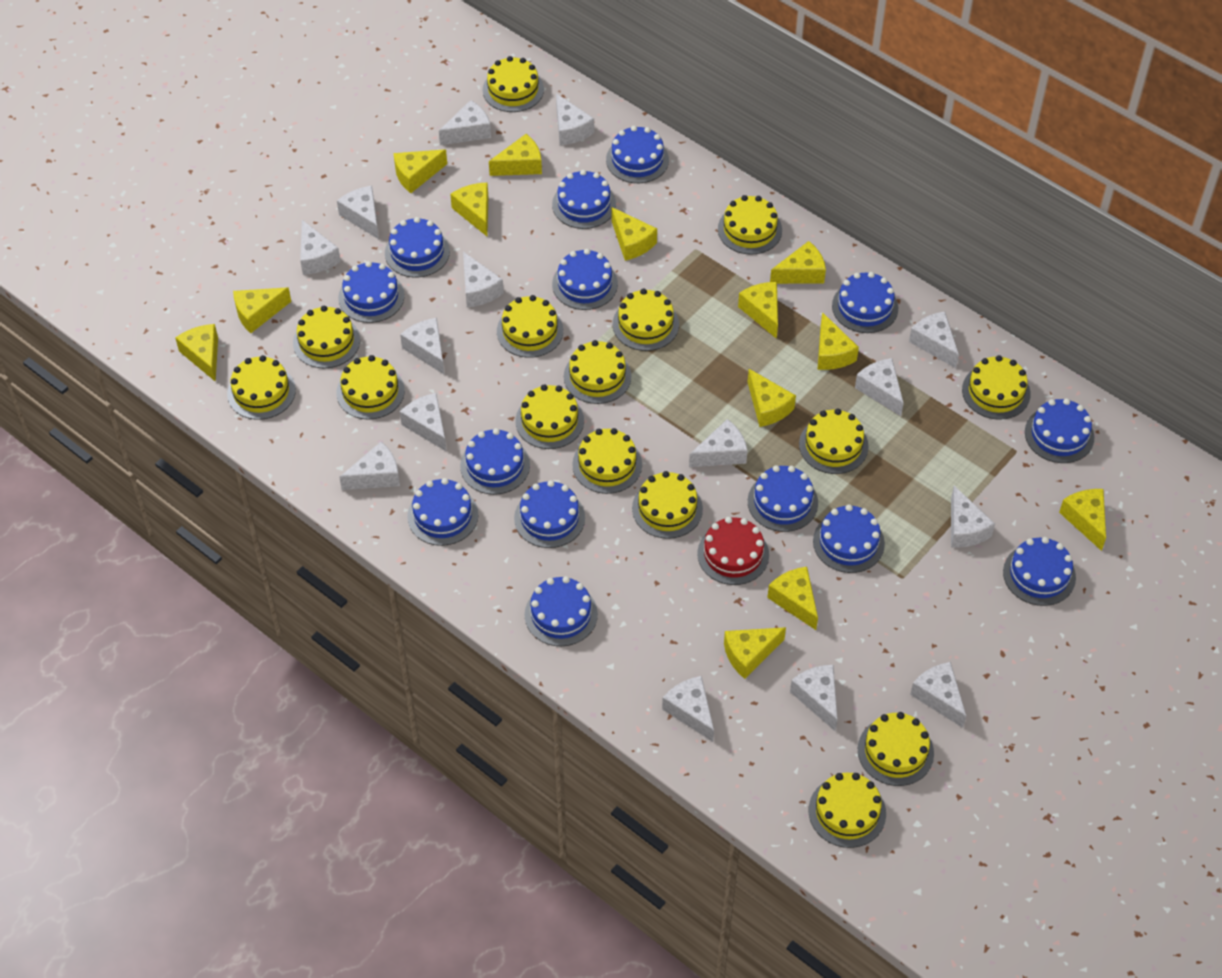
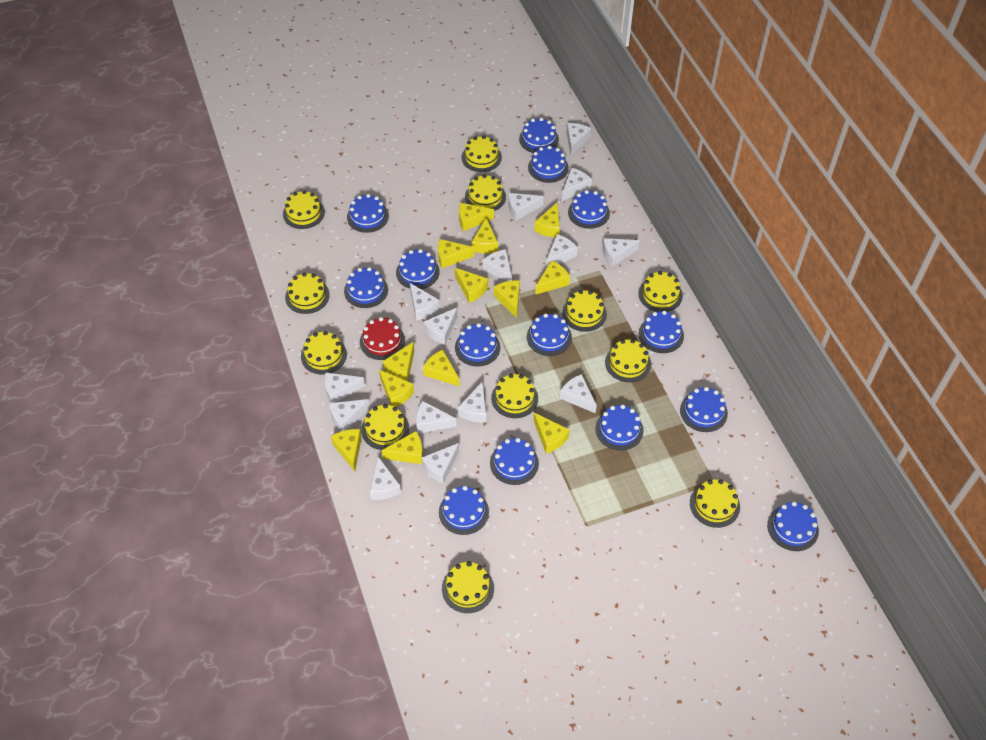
yellow cake: 15 -> 12

